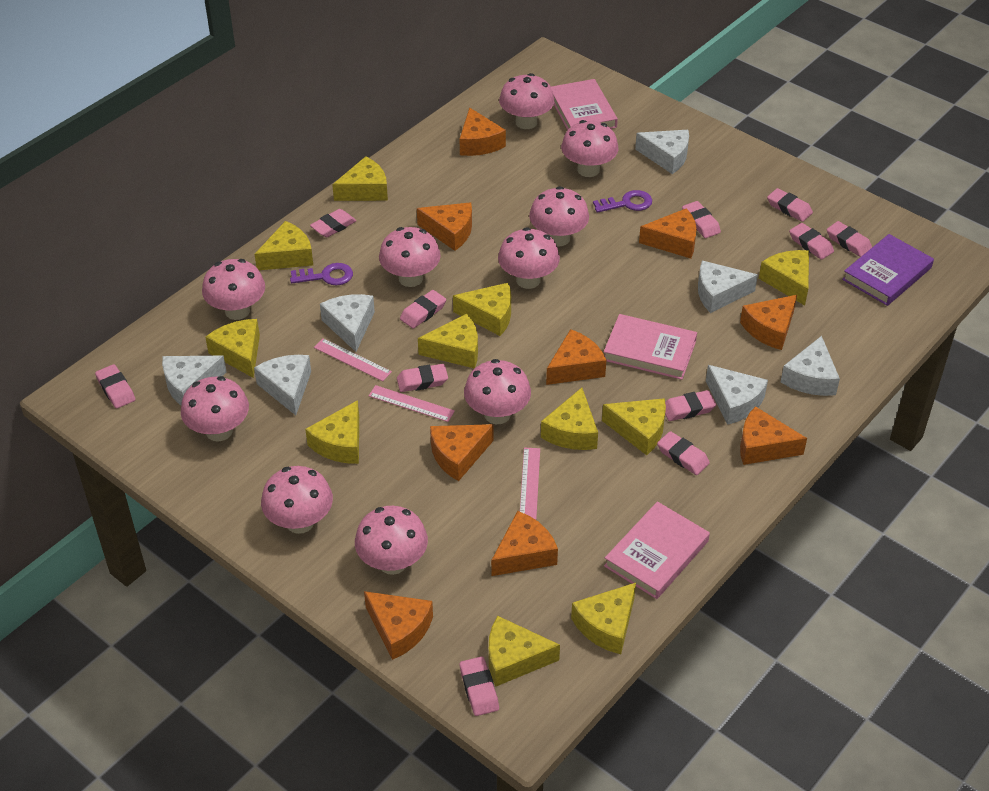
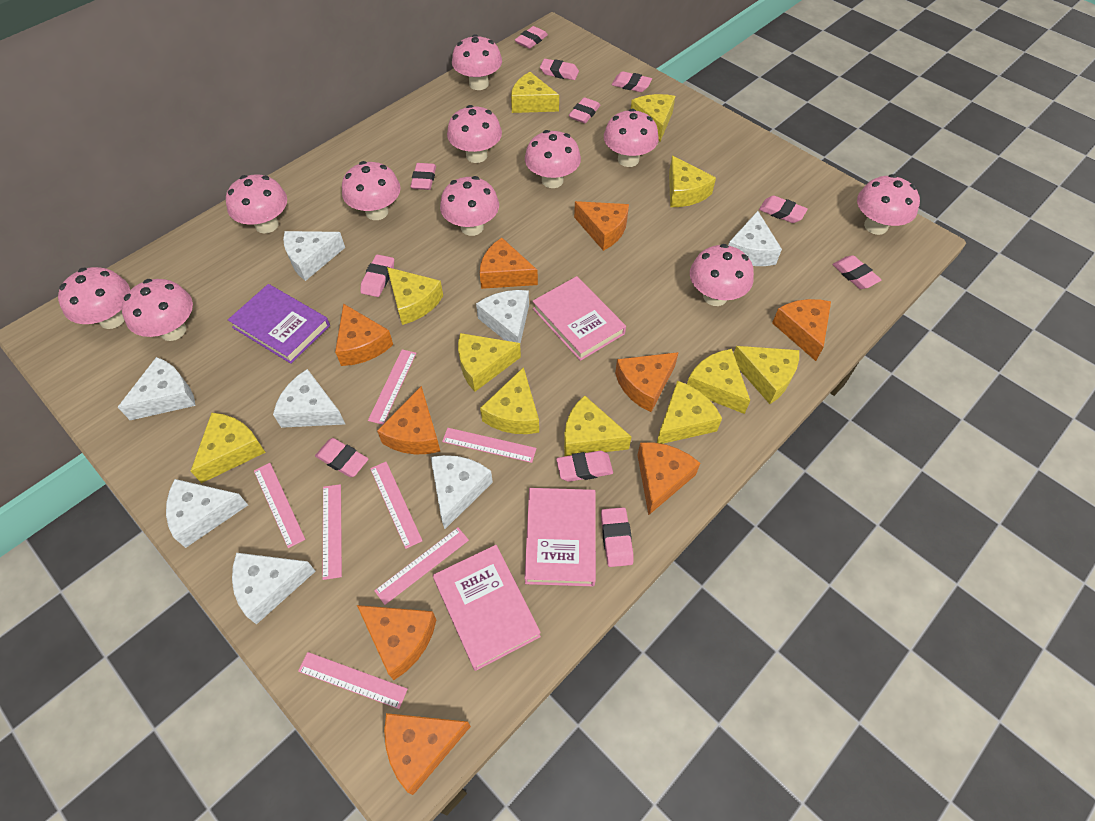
pink mushroom: 10 -> 11
pink ruler: 3 -> 7
purple key: 2 -> 0
white cheese: 7 -> 8

